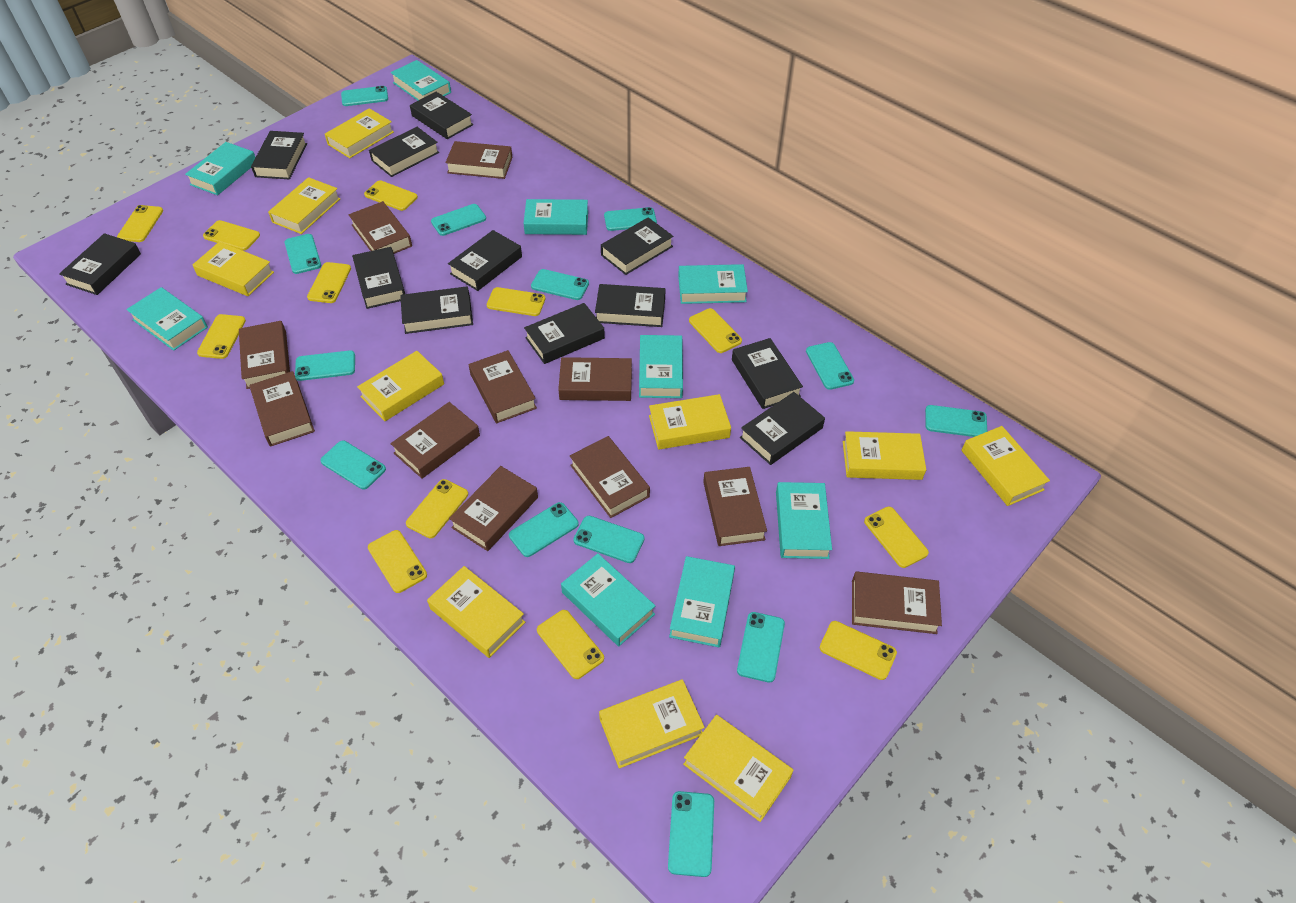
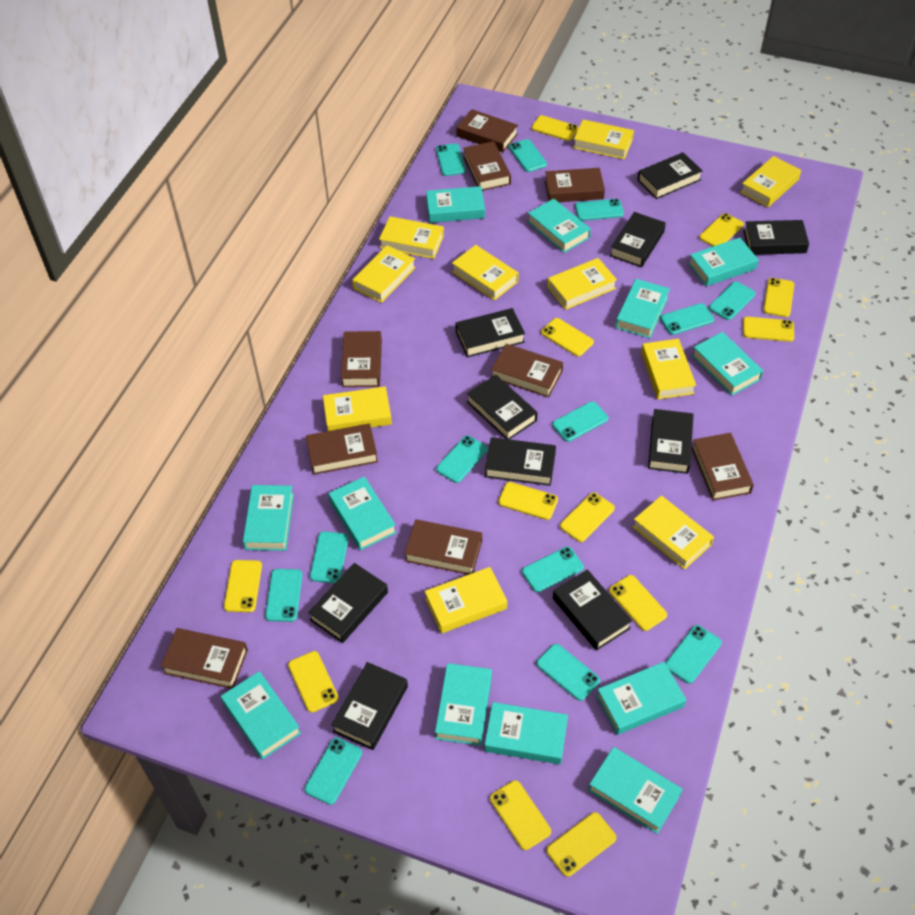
black book: 12 -> 10
brown book: 11 -> 9
turquoise book: 9 -> 12

